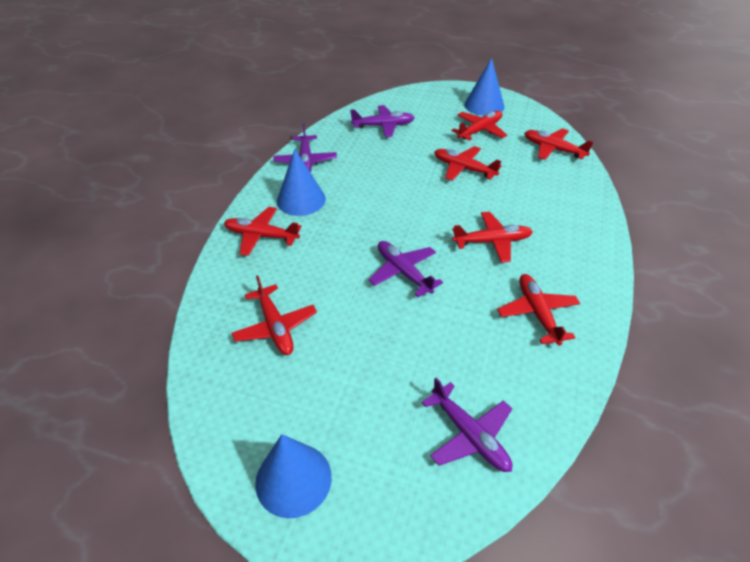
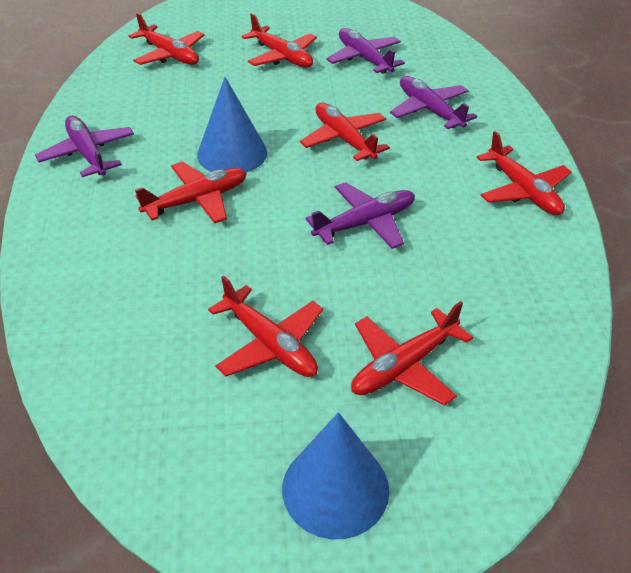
blue cone: 3 -> 2

